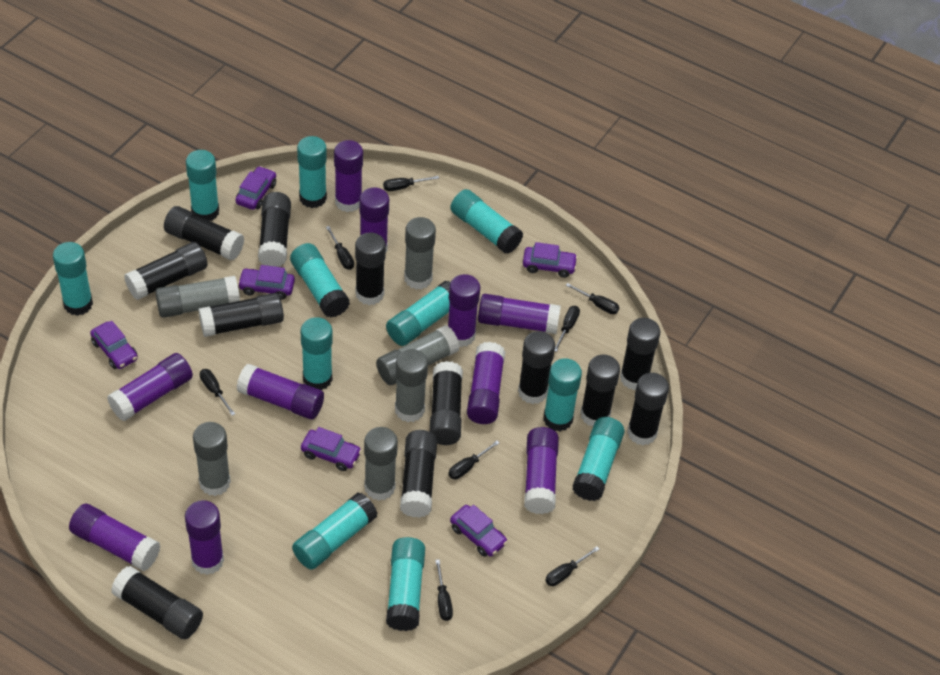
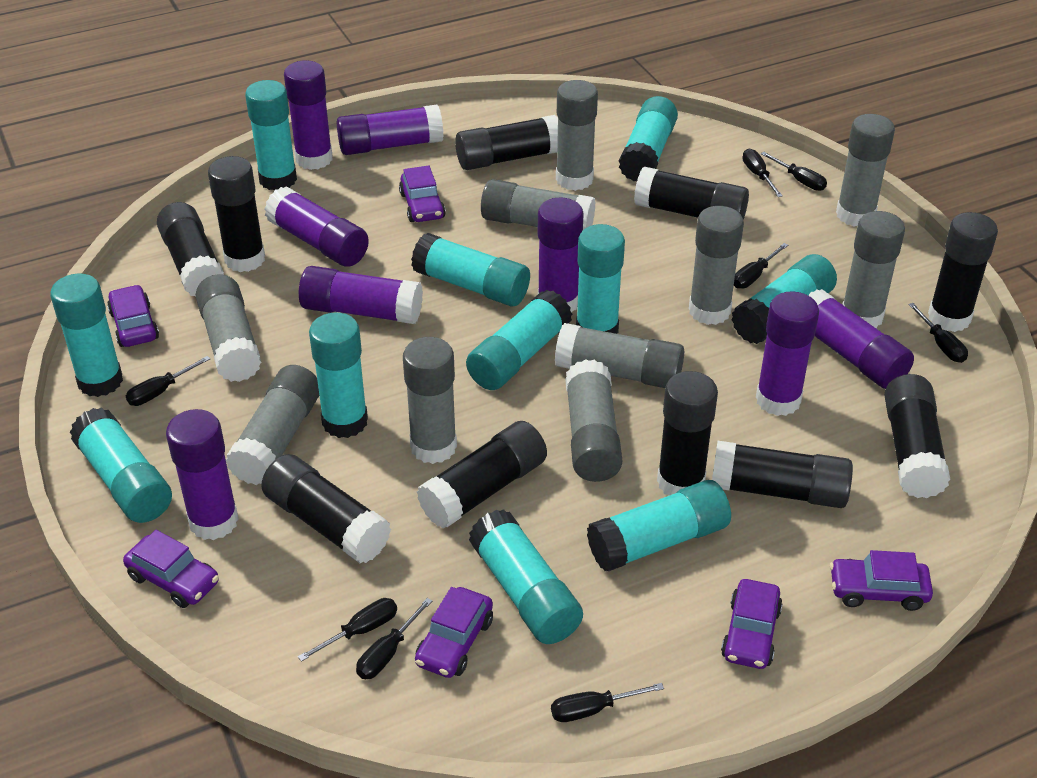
black glue stick: 12 -> 10
grey glue stick: 6 -> 10
purple glue stick: 10 -> 8

